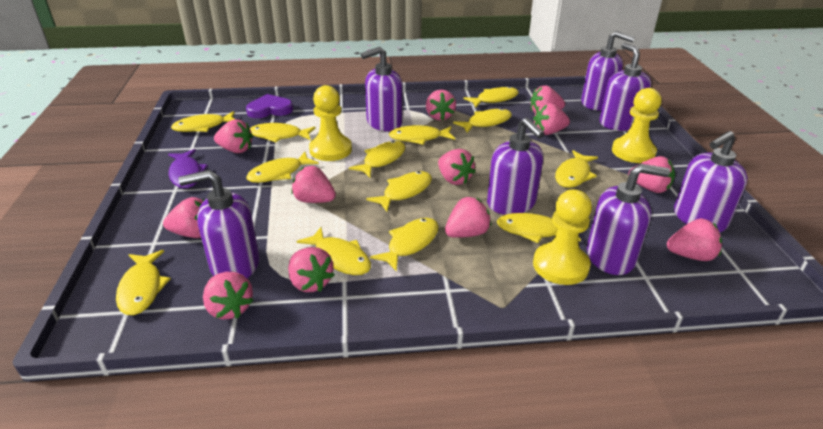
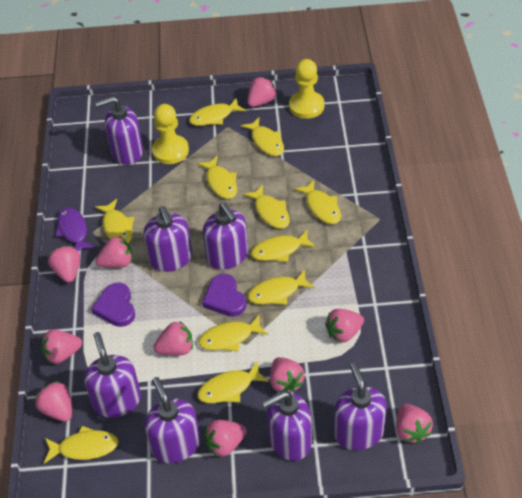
pink strawberry: 12 -> 10
purple heart: 1 -> 2
yellow fish: 13 -> 11
yellow pawn: 3 -> 2

